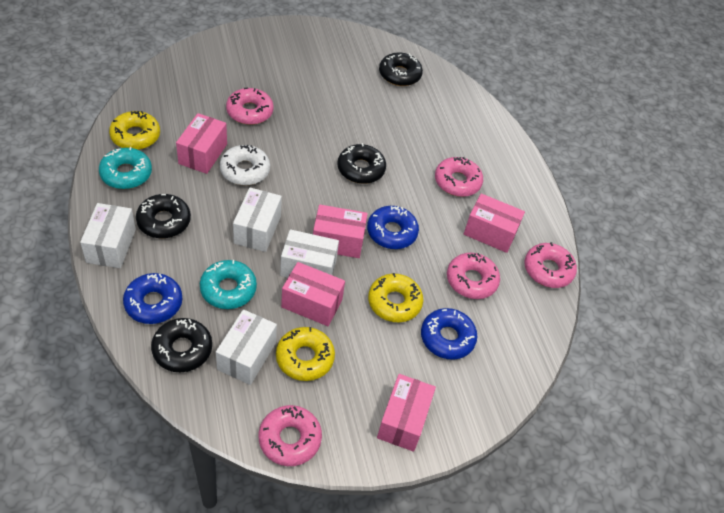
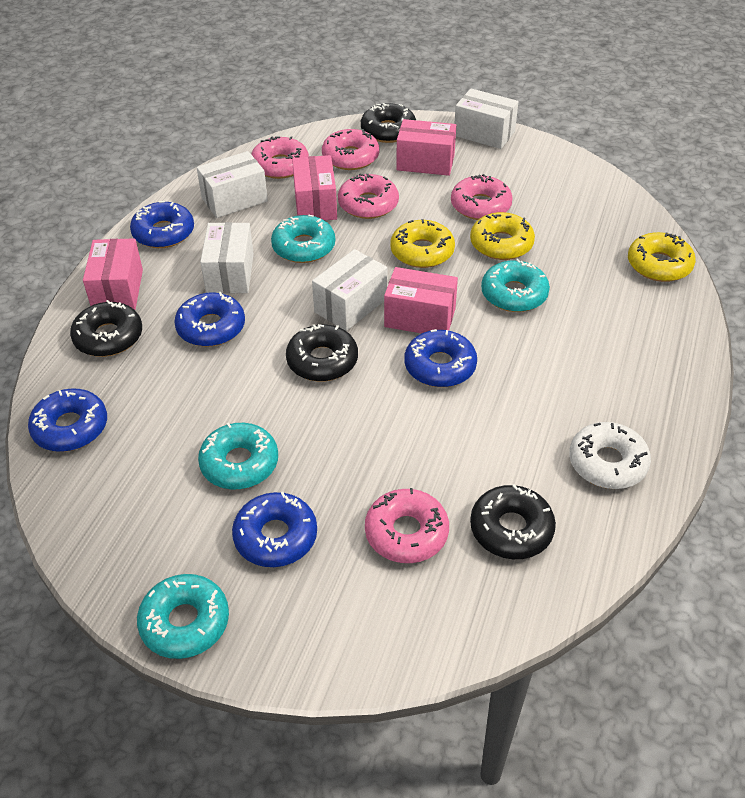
blue donut: 3 -> 5
pink box: 5 -> 4
turquoise donut: 2 -> 4

